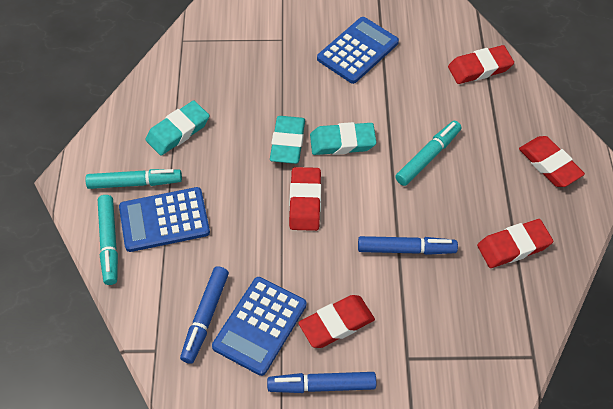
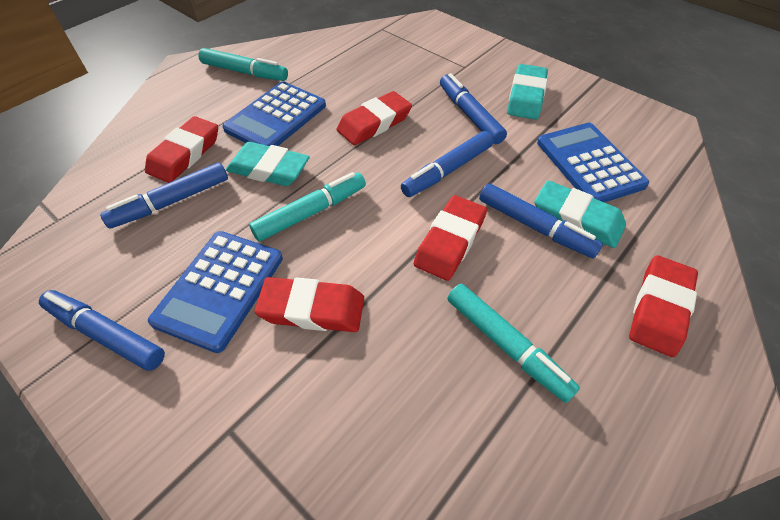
blue marker: 3 -> 5

